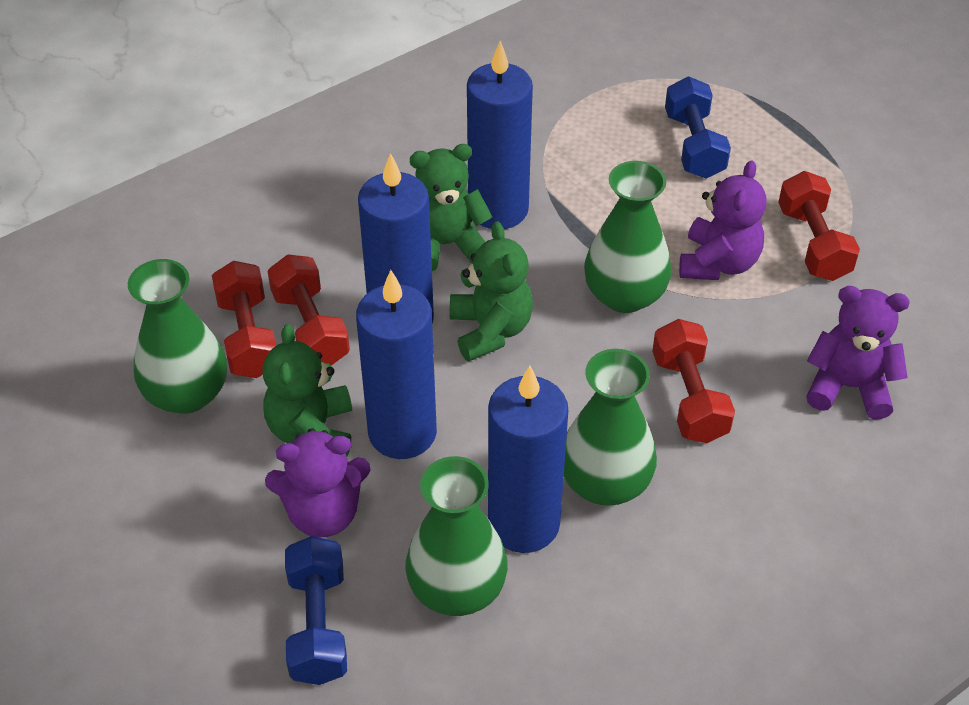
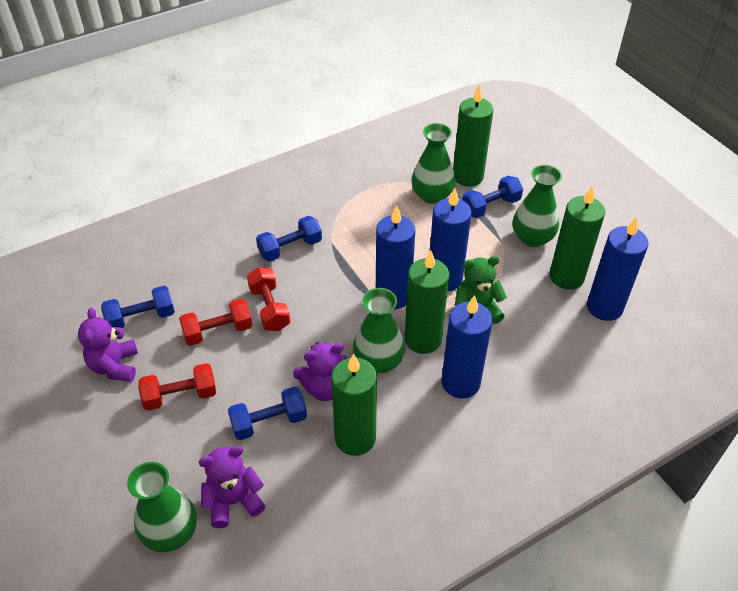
blue dumbbell: 2 -> 4
green candle: 0 -> 4
green teddy bear: 3 -> 1
red dumbbell: 4 -> 3

